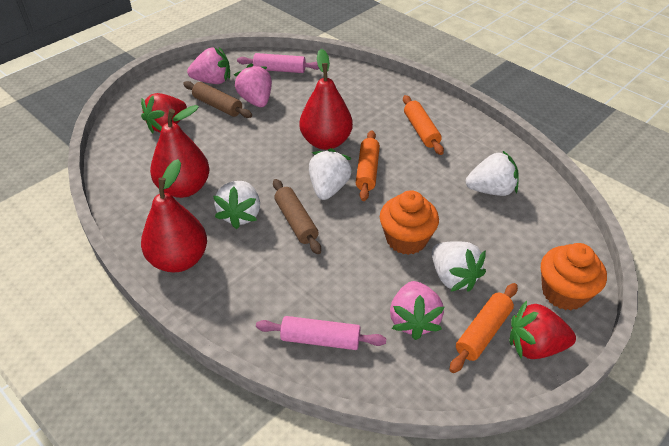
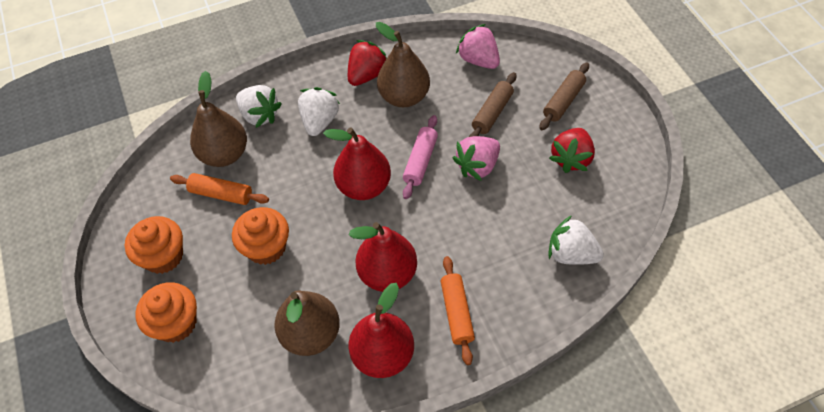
brown pear: 0 -> 3
orange cupcake: 2 -> 3
orange rolling pin: 3 -> 2
pink rolling pin: 2 -> 1
pink strawberry: 3 -> 2
white strawberry: 4 -> 3

